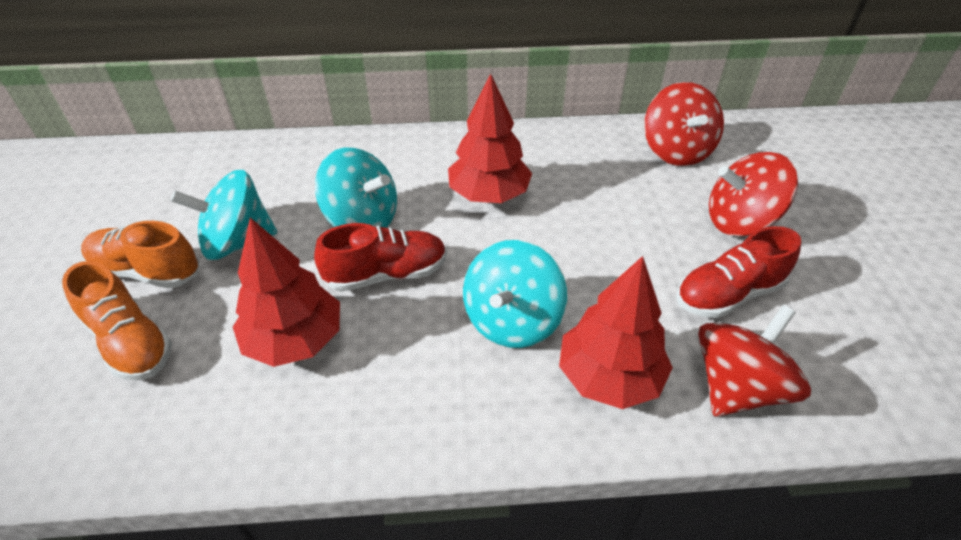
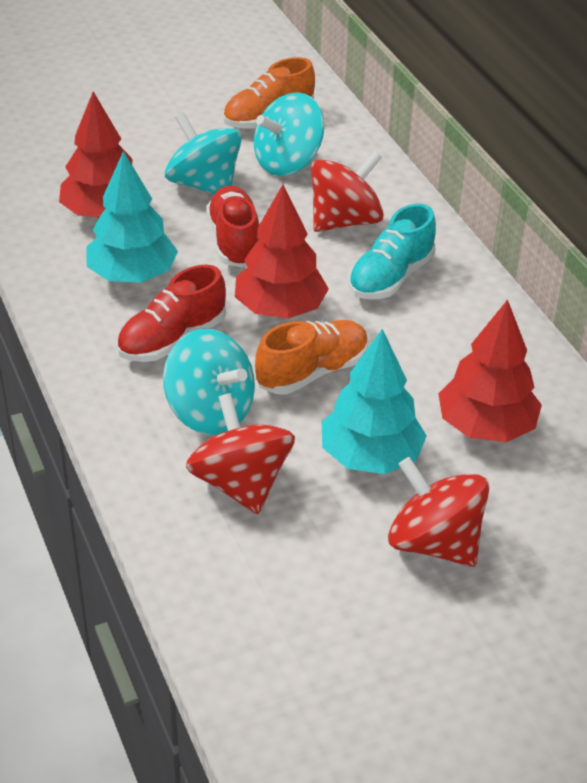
turquoise shoe: 0 -> 1
turquoise tree: 0 -> 2

